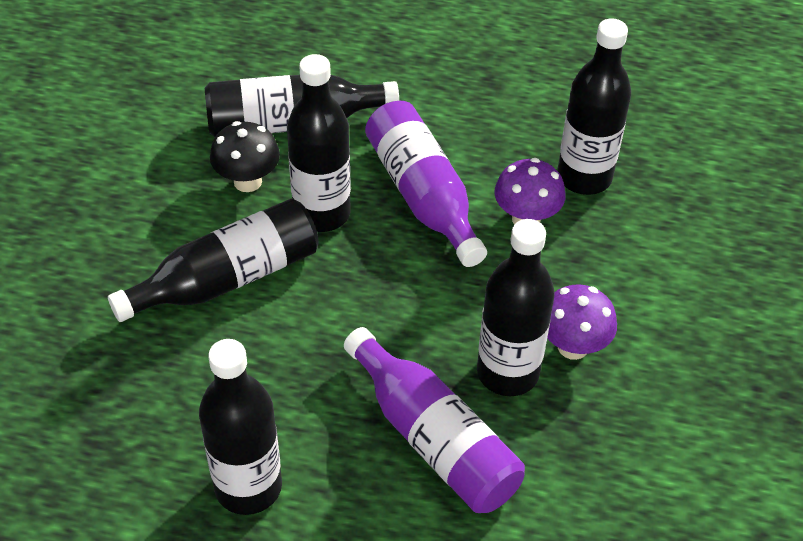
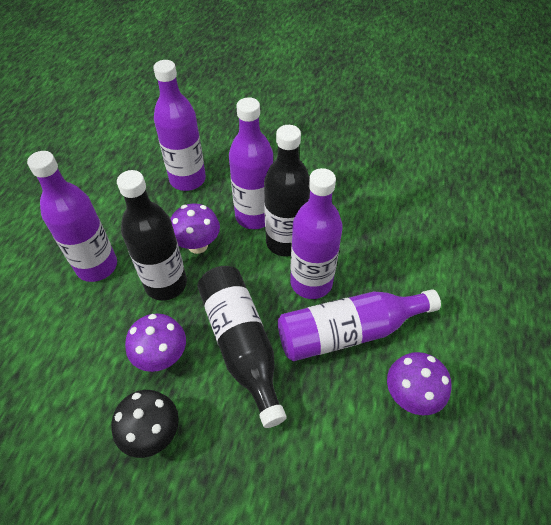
black bottle: 6 -> 3
purple bottle: 2 -> 5
purple mushroom: 2 -> 3

